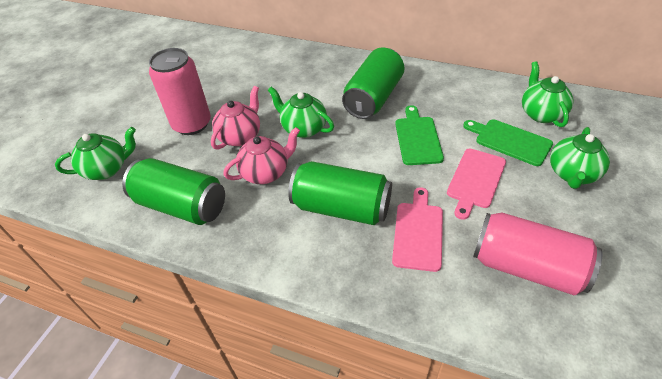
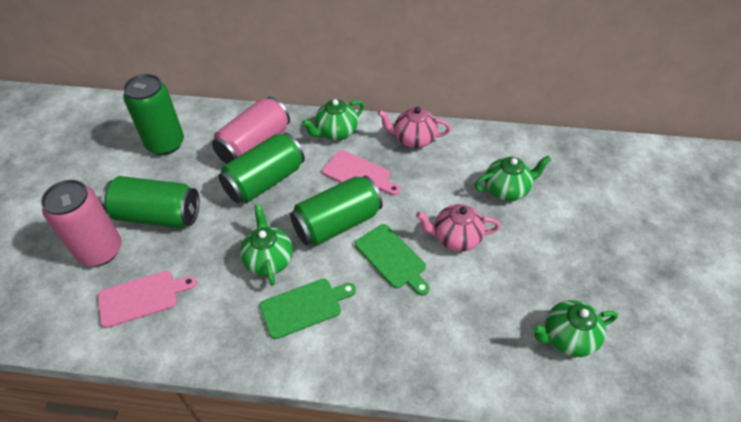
green can: 3 -> 4

